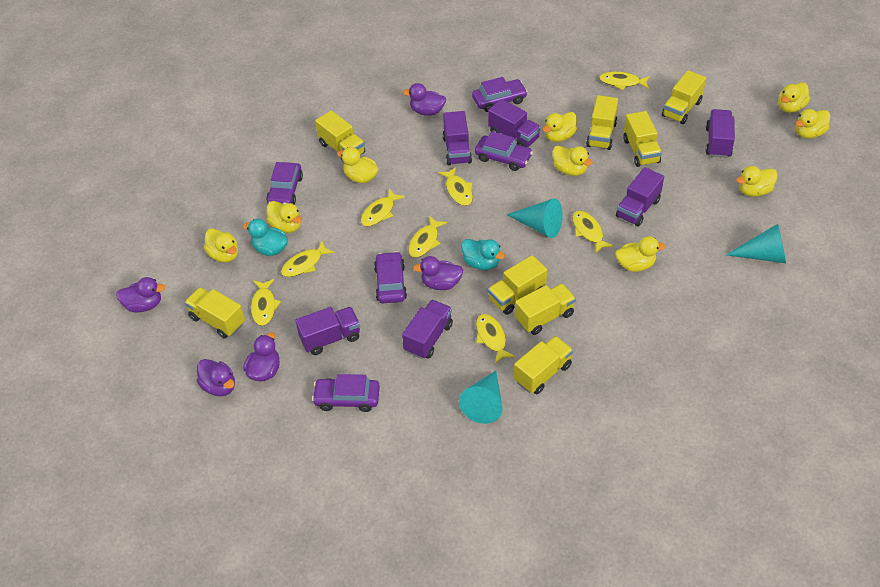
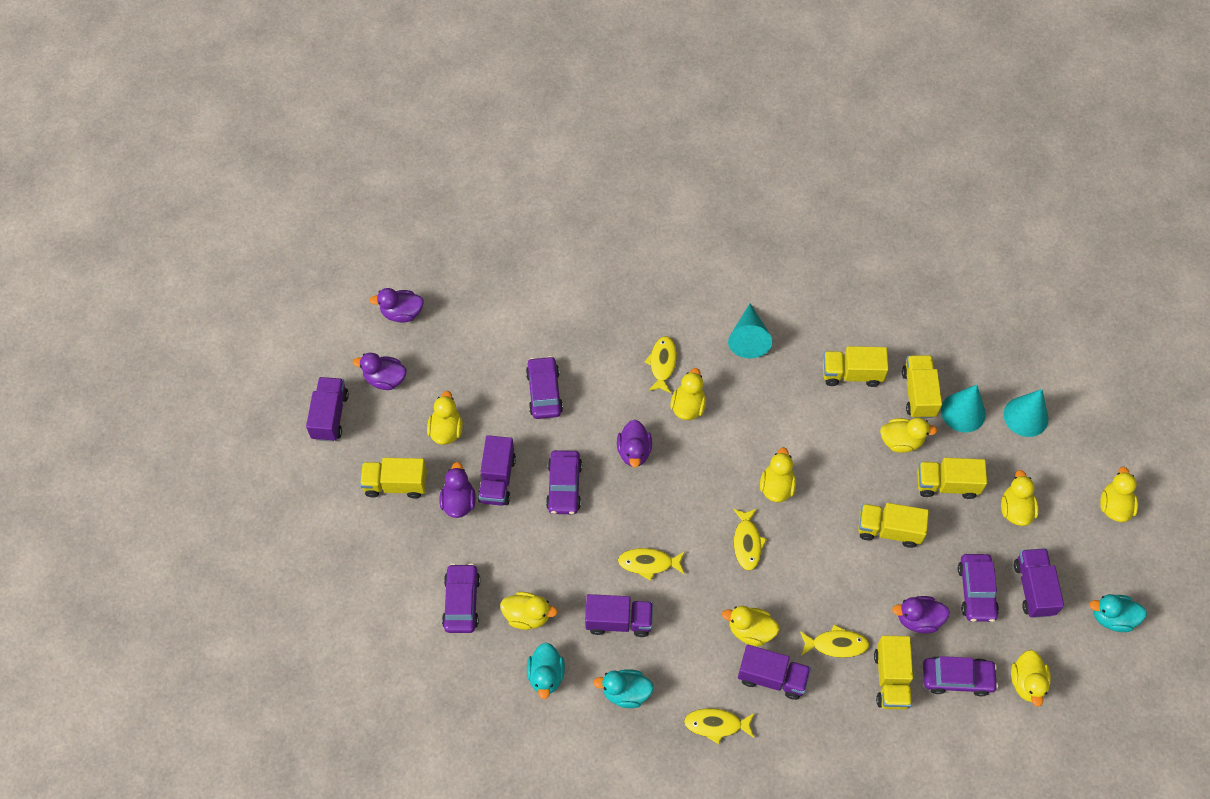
purple truck: 6 -> 5
turquoise duck: 2 -> 3
yellow fish: 8 -> 5
yellow truck: 8 -> 6

